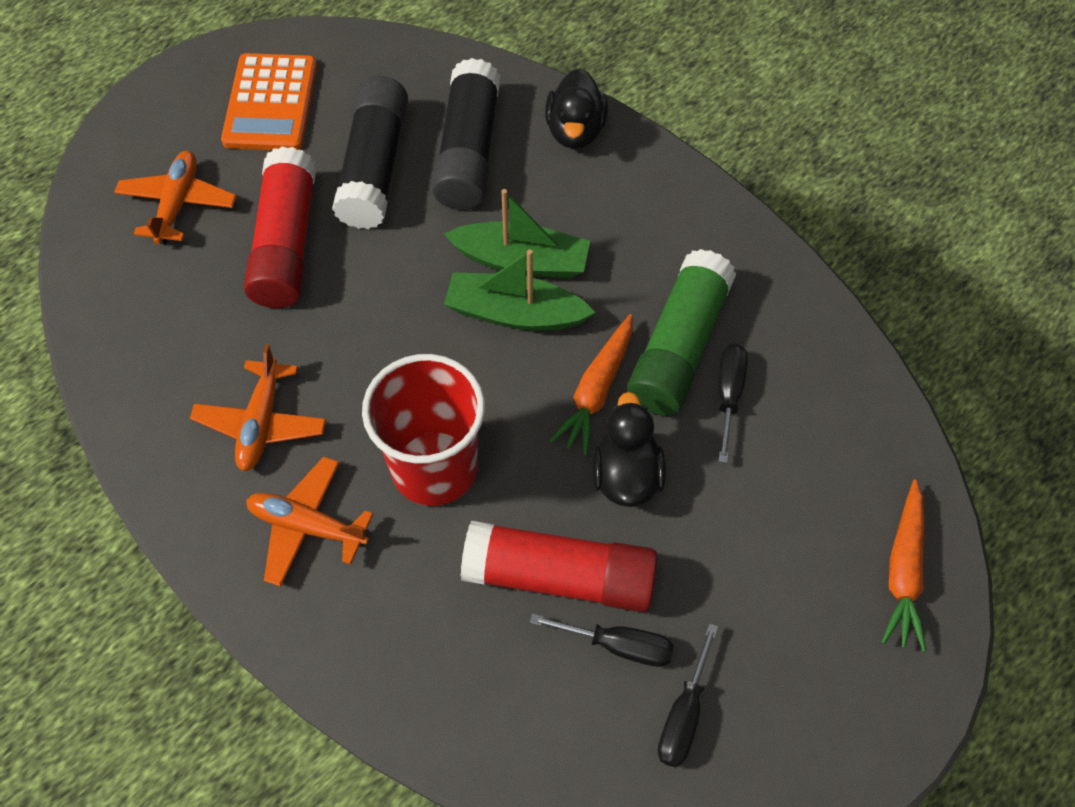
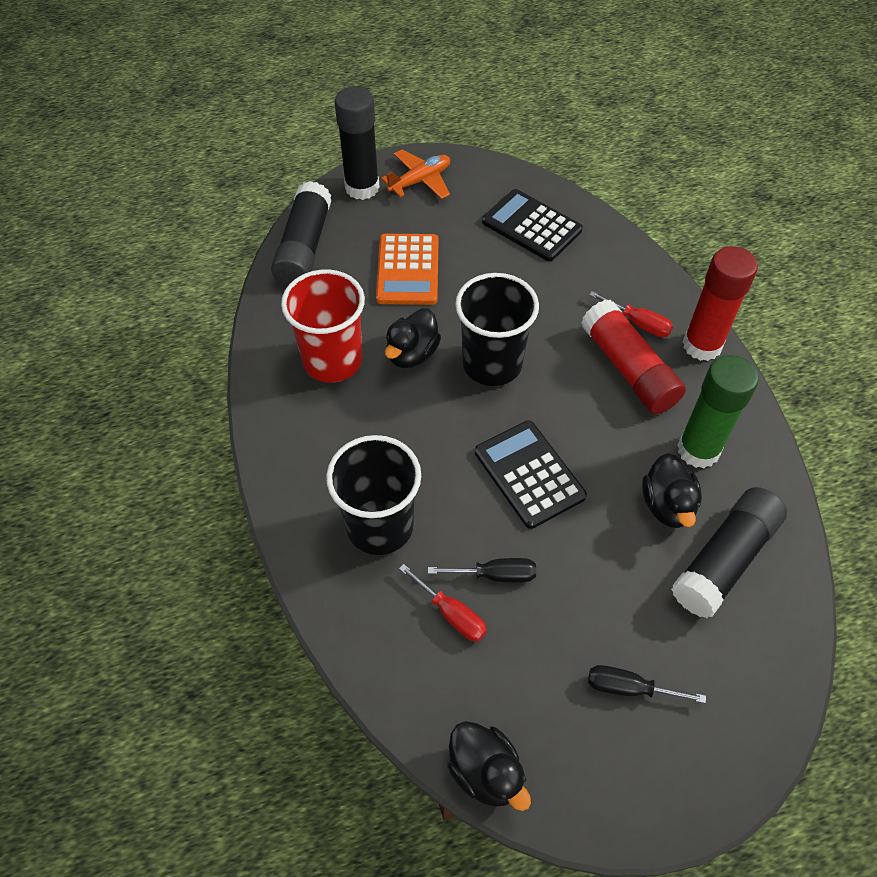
black calculator: 0 -> 2
black cup: 0 -> 2
black duck: 2 -> 3
black glue stick: 2 -> 3
black screwdriver: 3 -> 2
green boat: 2 -> 0
orange carrot: 2 -> 0
orange plane: 3 -> 1
red screwdriver: 0 -> 2

